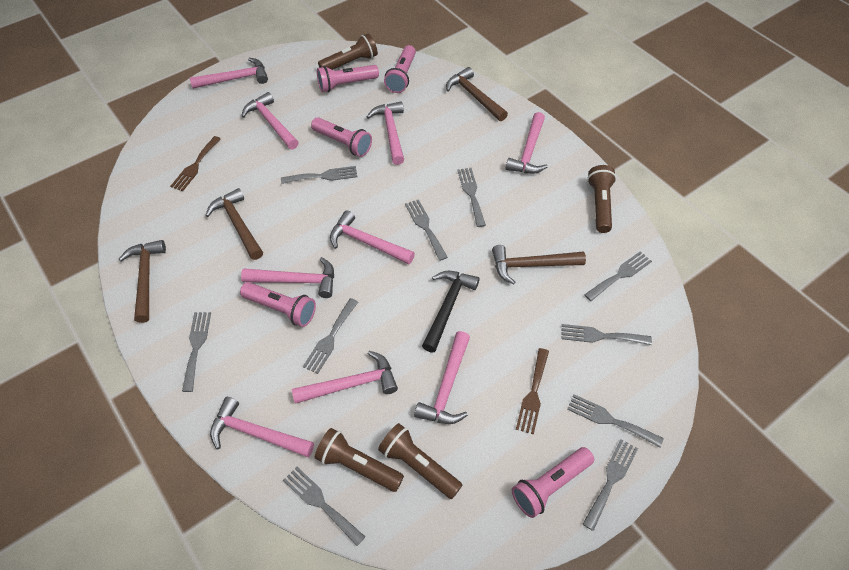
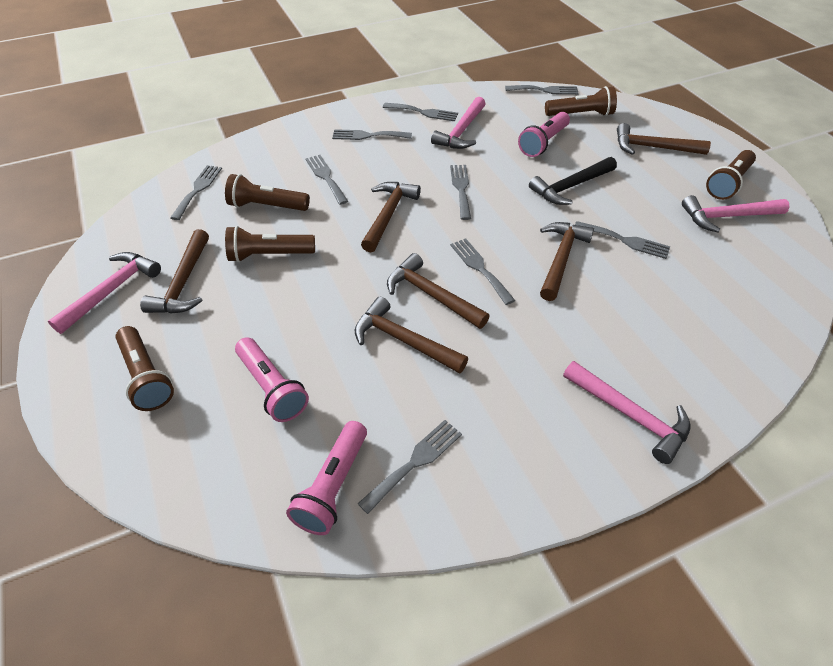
brown flashlight: 4 -> 5
brown fork: 2 -> 0
brown hammer: 4 -> 6
grey fork: 10 -> 9
pink flashlight: 5 -> 3
pink hammer: 9 -> 4

